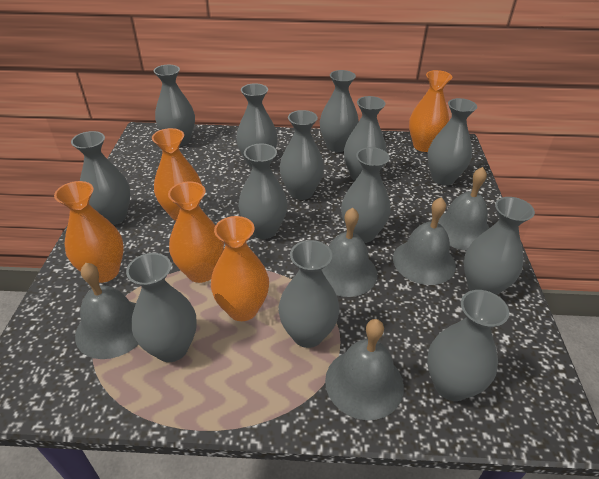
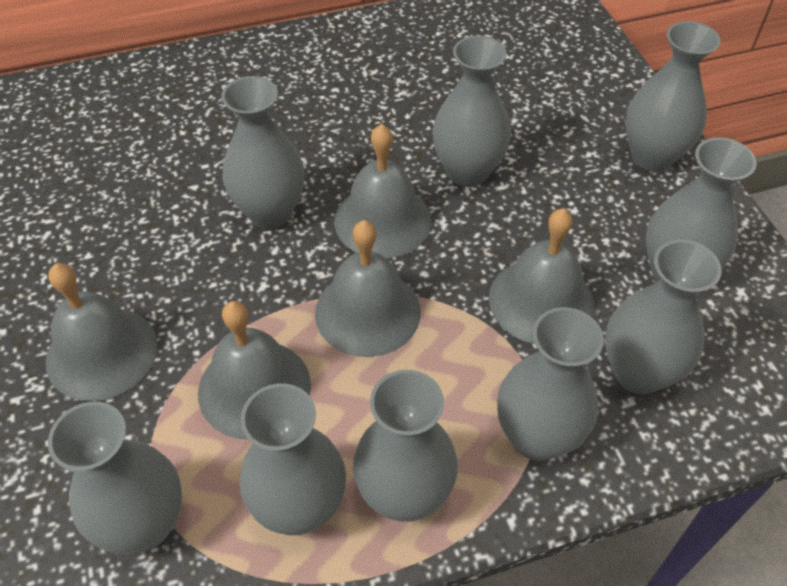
grey vase: 13 -> 9
orange vase: 5 -> 0

